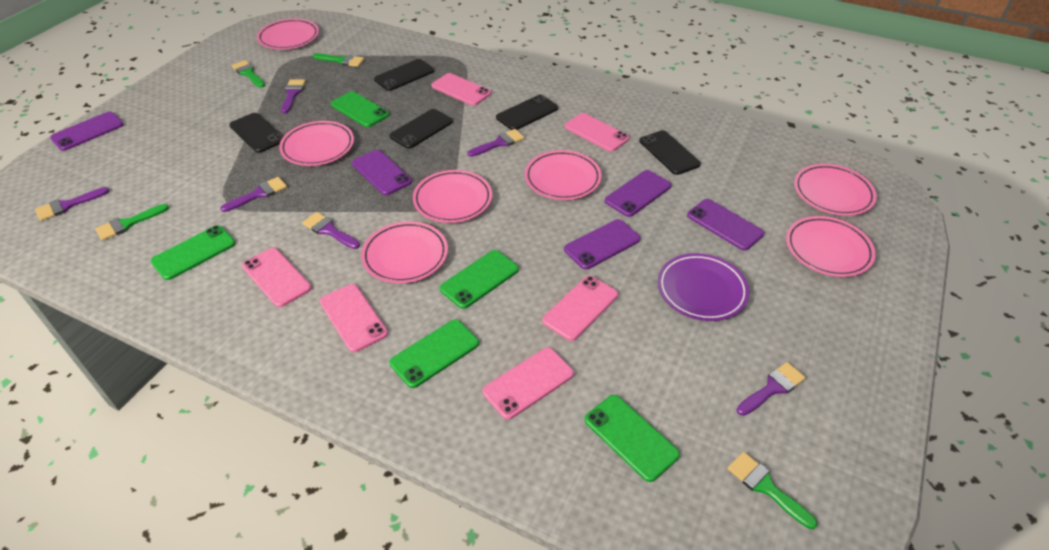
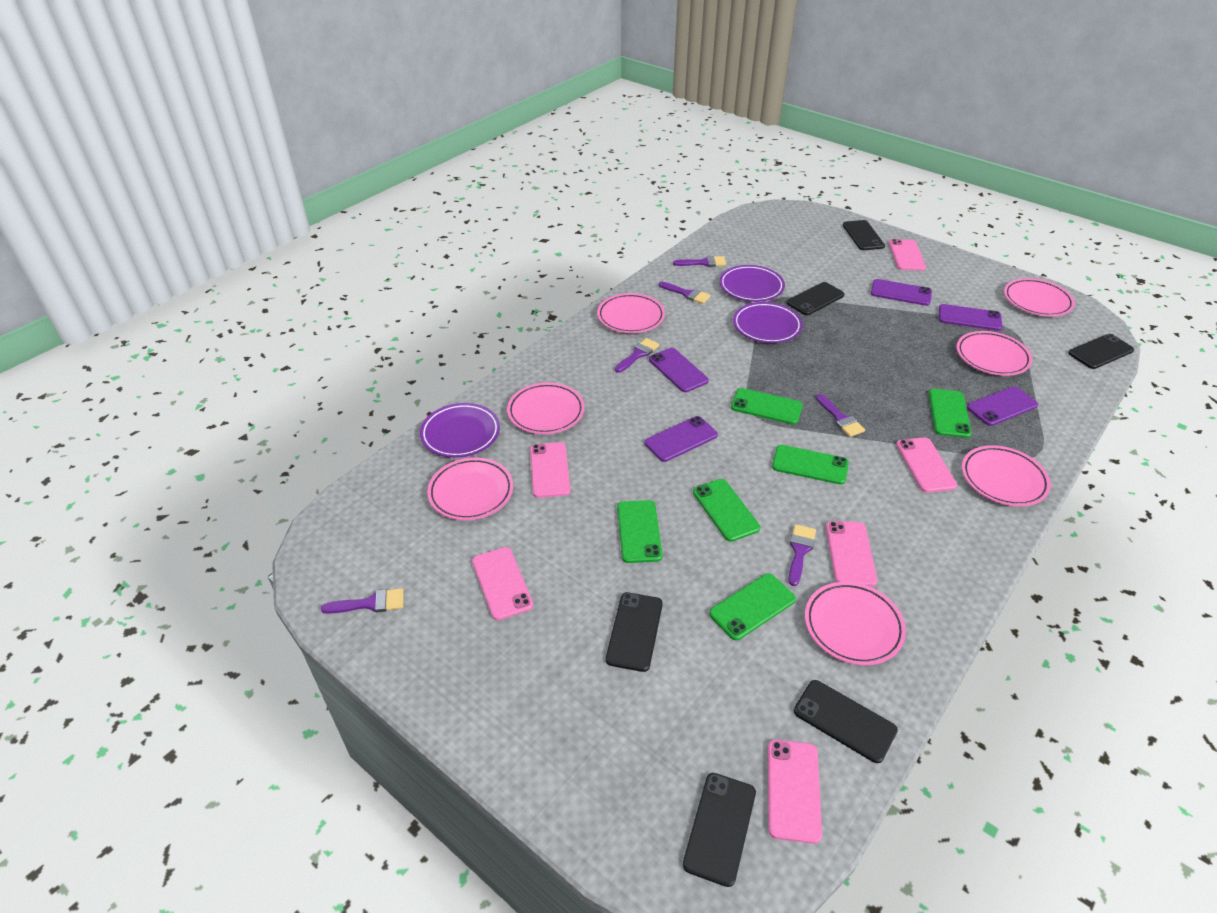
black phone: 5 -> 6
green brush: 4 -> 0
green phone: 5 -> 6
purple plate: 1 -> 3

